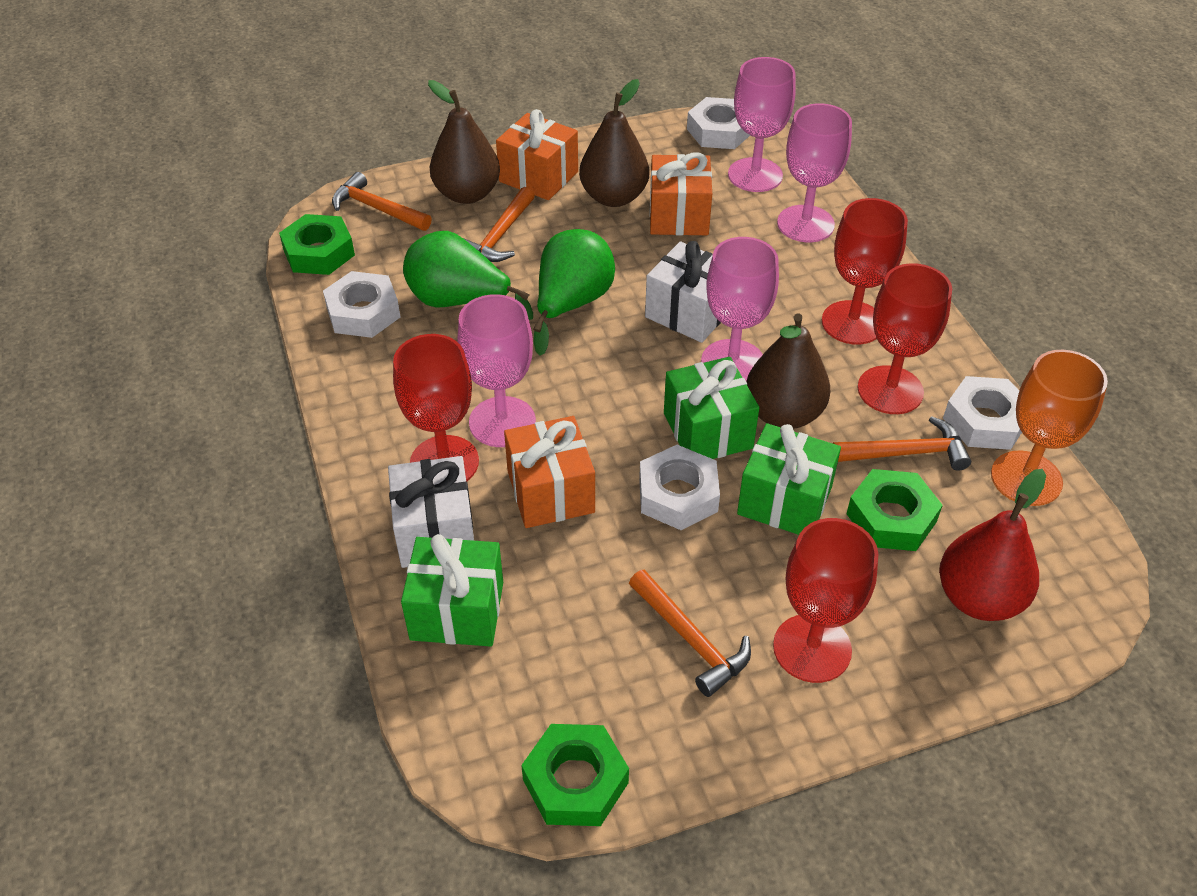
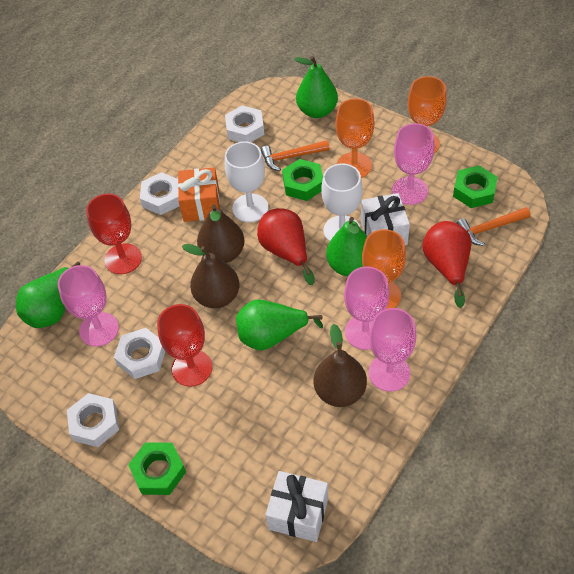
green gift: 3 -> 0
green pear: 2 -> 4
orange gift: 3 -> 1
orange goblet: 1 -> 3
orange hammer: 4 -> 2
red goblet: 4 -> 2
red pear: 1 -> 2
white goblet: 0 -> 2

